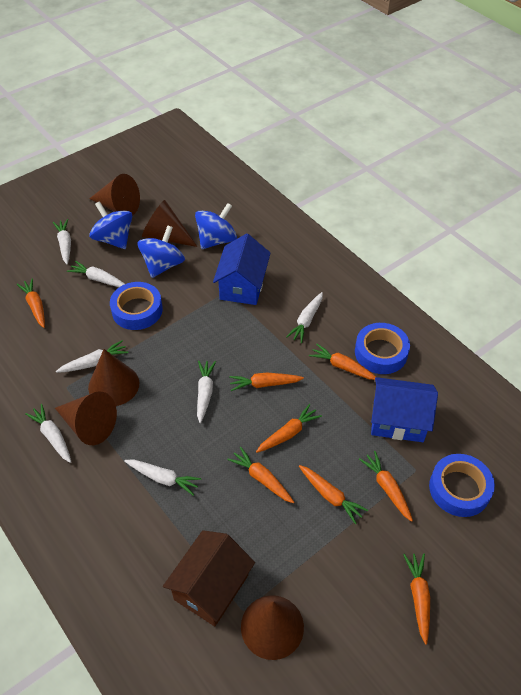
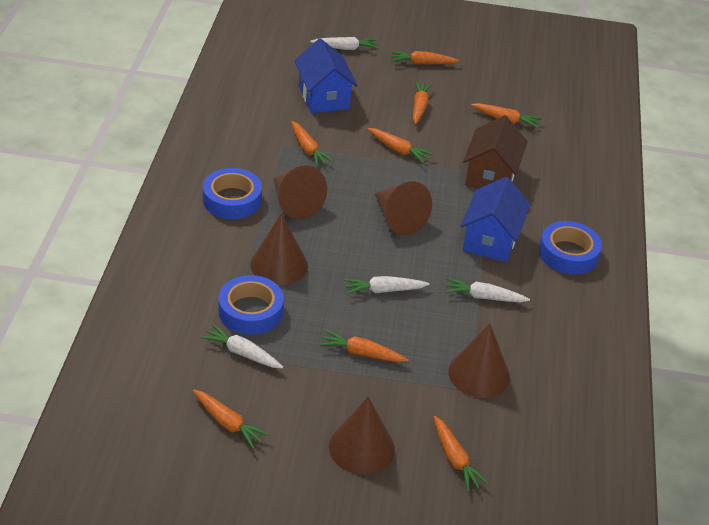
blue spinning top: 3 -> 0
white carrot: 7 -> 4

